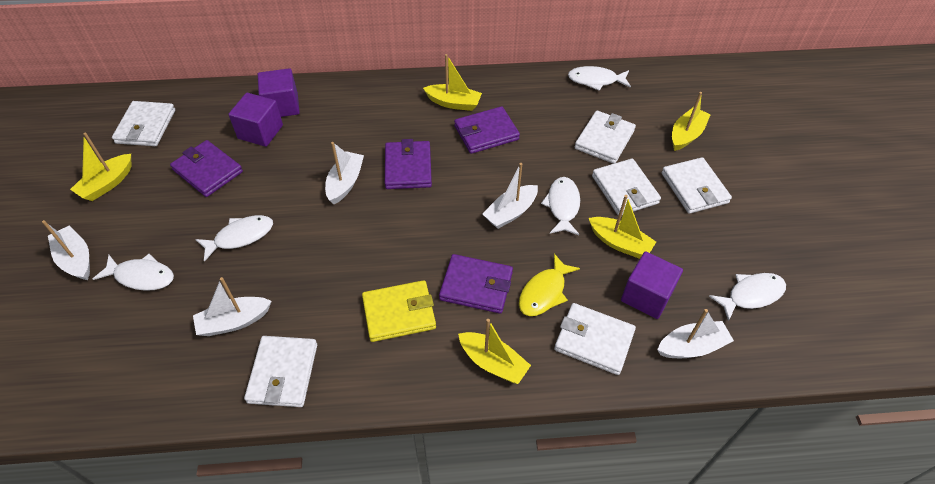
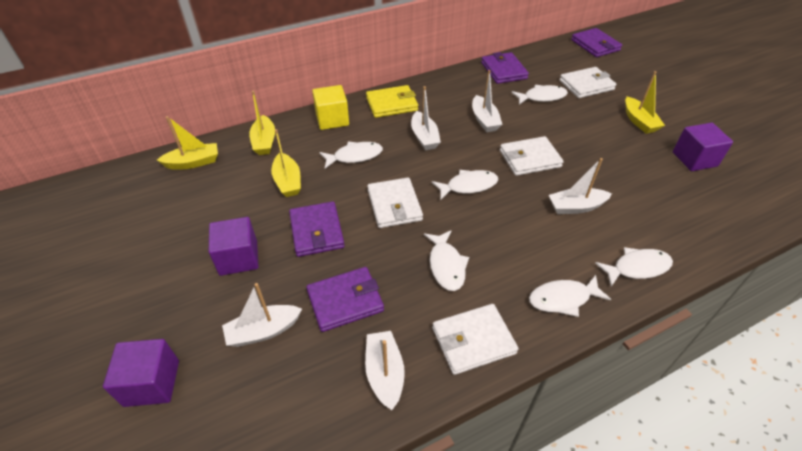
white fish: 5 -> 6
white wallet: 6 -> 4
yellow boat: 5 -> 4
yellow cube: 0 -> 1
yellow fish: 1 -> 0

